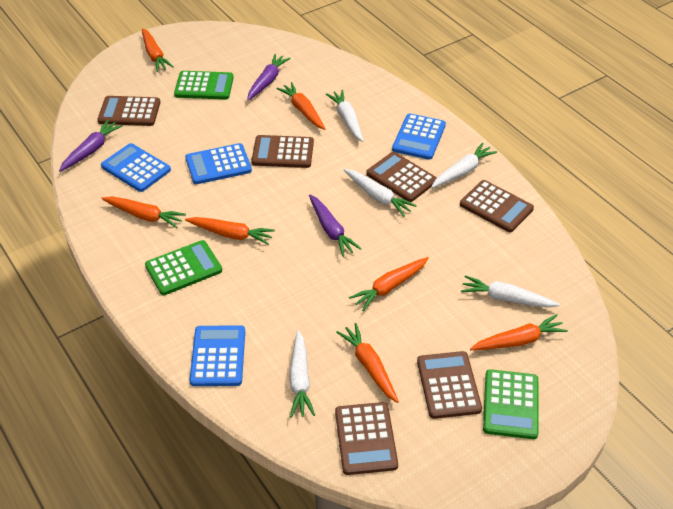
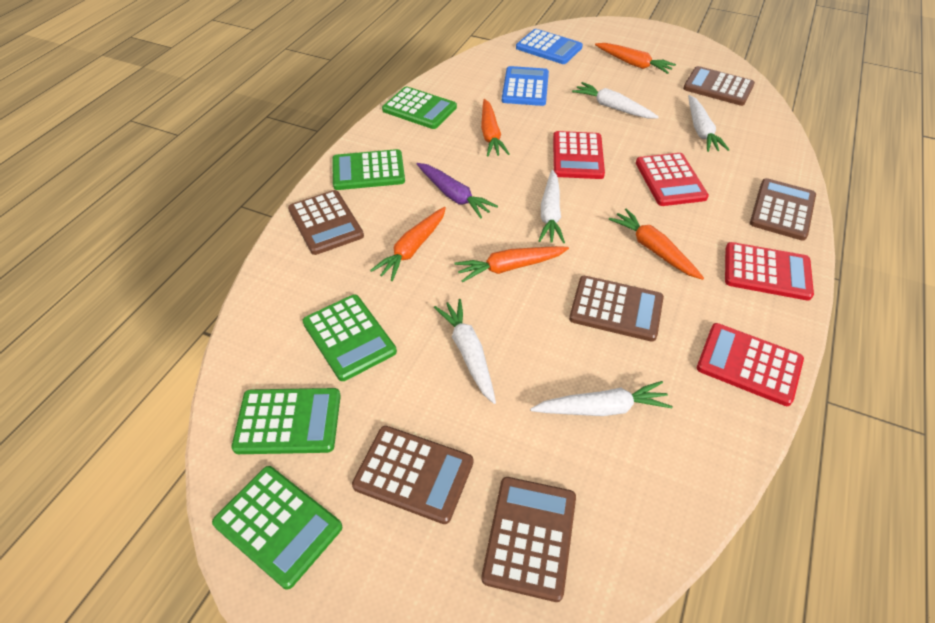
blue calculator: 4 -> 2
green calculator: 3 -> 5
orange carrot: 7 -> 5
purple carrot: 3 -> 1
red calculator: 0 -> 4

